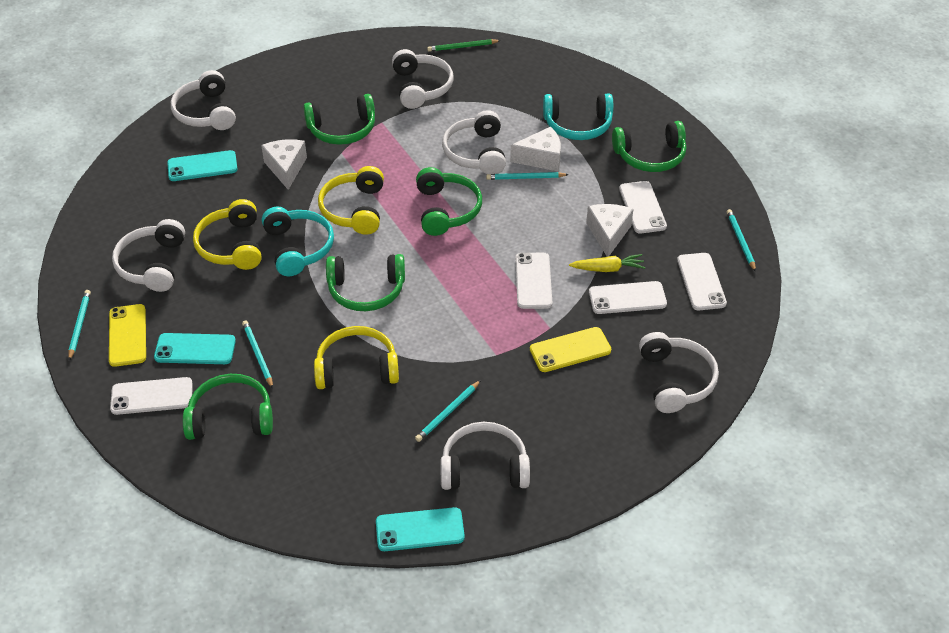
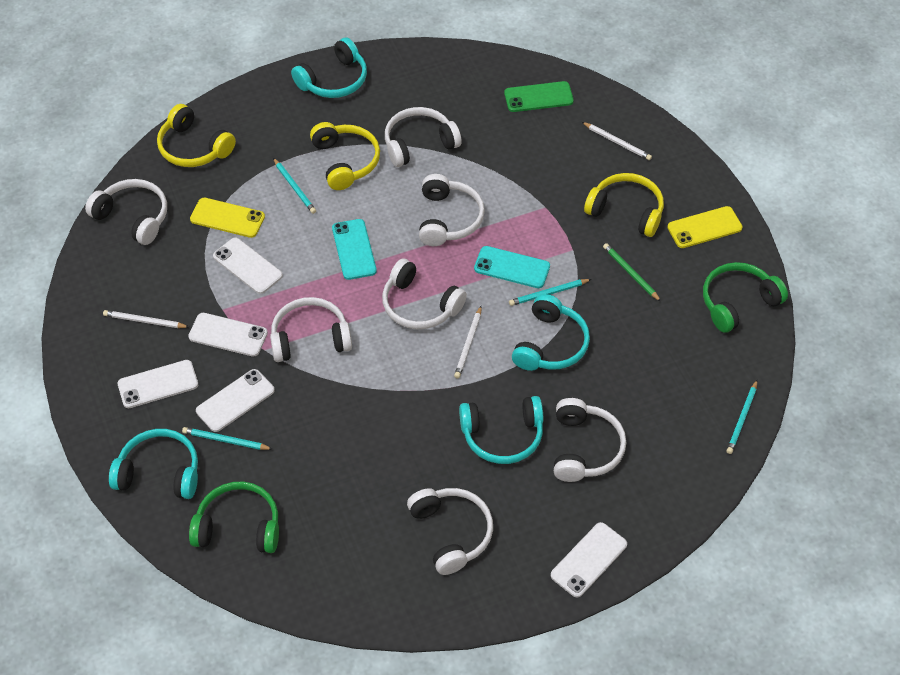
green headphones: 5 -> 2
green phone: 0 -> 1
turquoise headphones: 2 -> 4
turquoise pencil: 5 -> 4
turquoise phone: 3 -> 2
white cheese: 3 -> 0
white headphones: 6 -> 7
white pencil: 0 -> 3
yellow carrot: 1 -> 0

